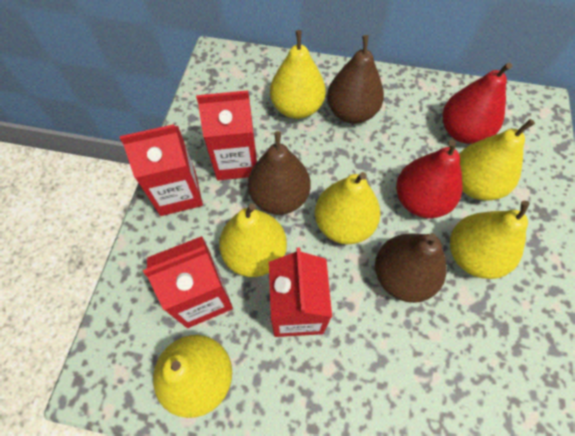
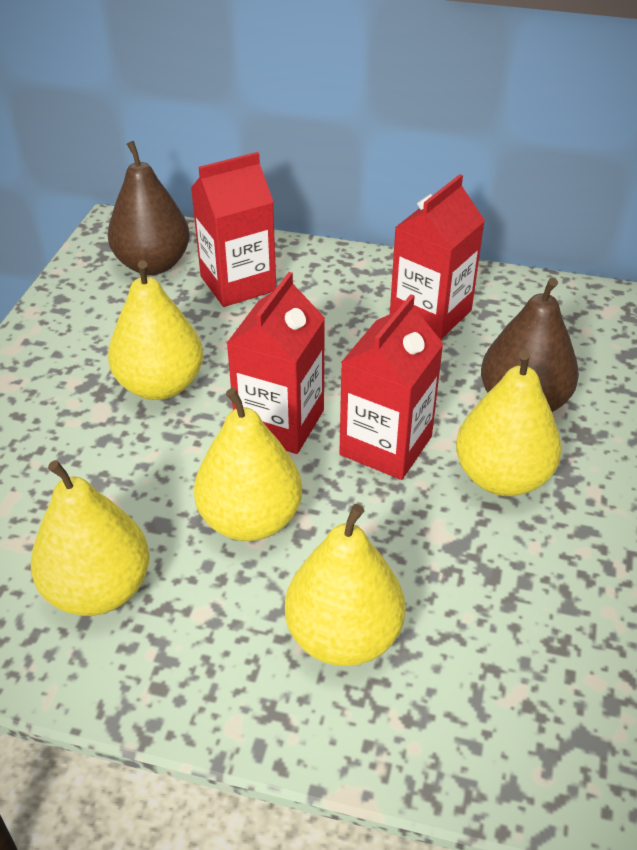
brown pear: 3 -> 2
red pear: 2 -> 0
yellow pear: 6 -> 5

